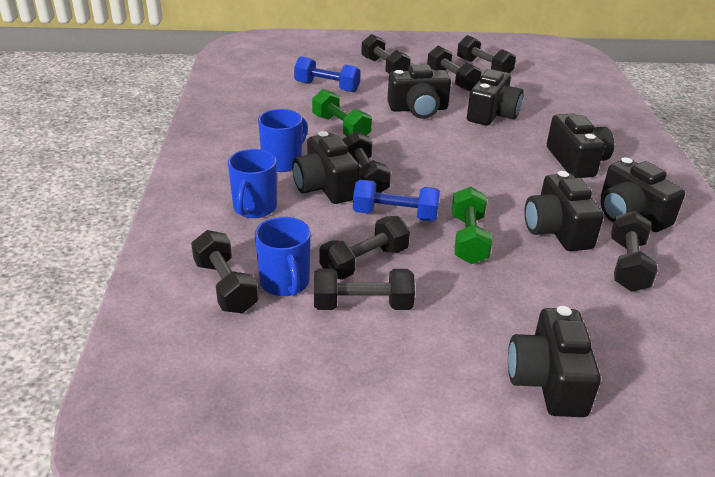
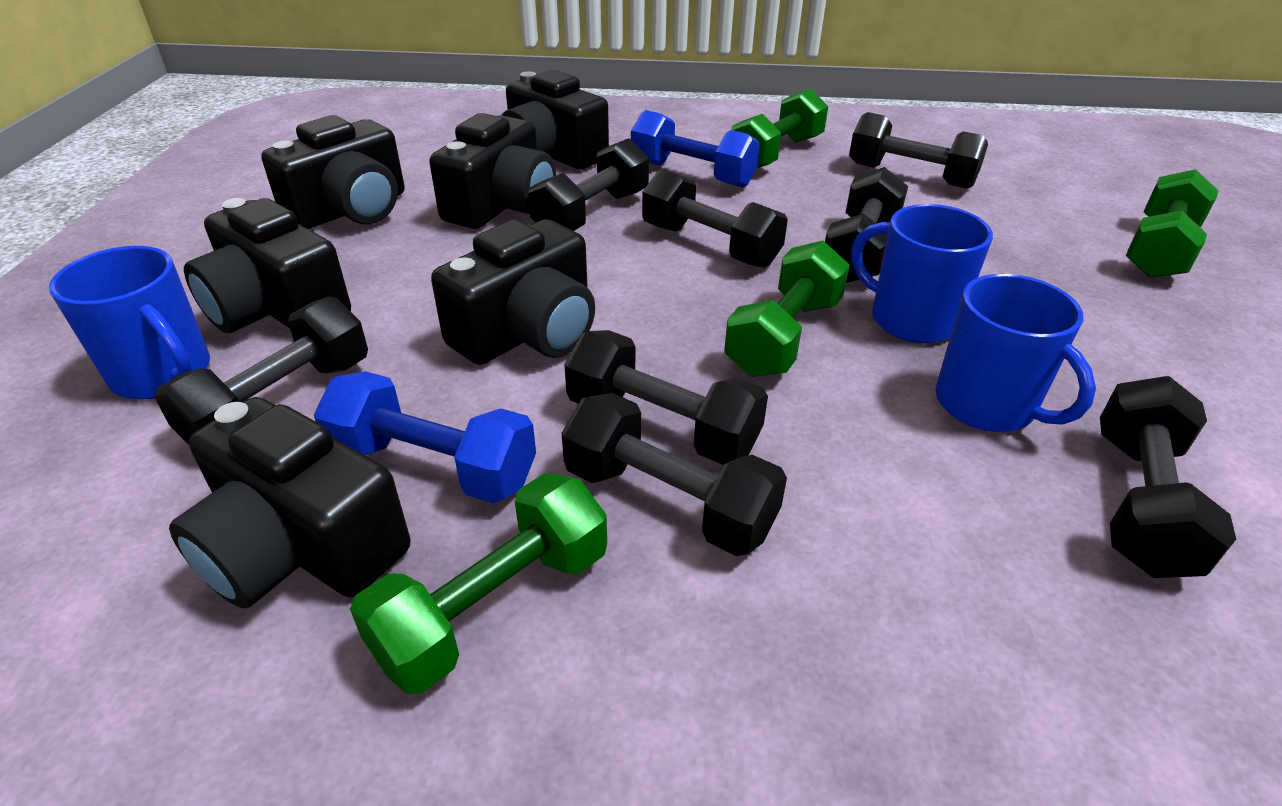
black camera: 7 -> 6
green dumbbell: 2 -> 4

